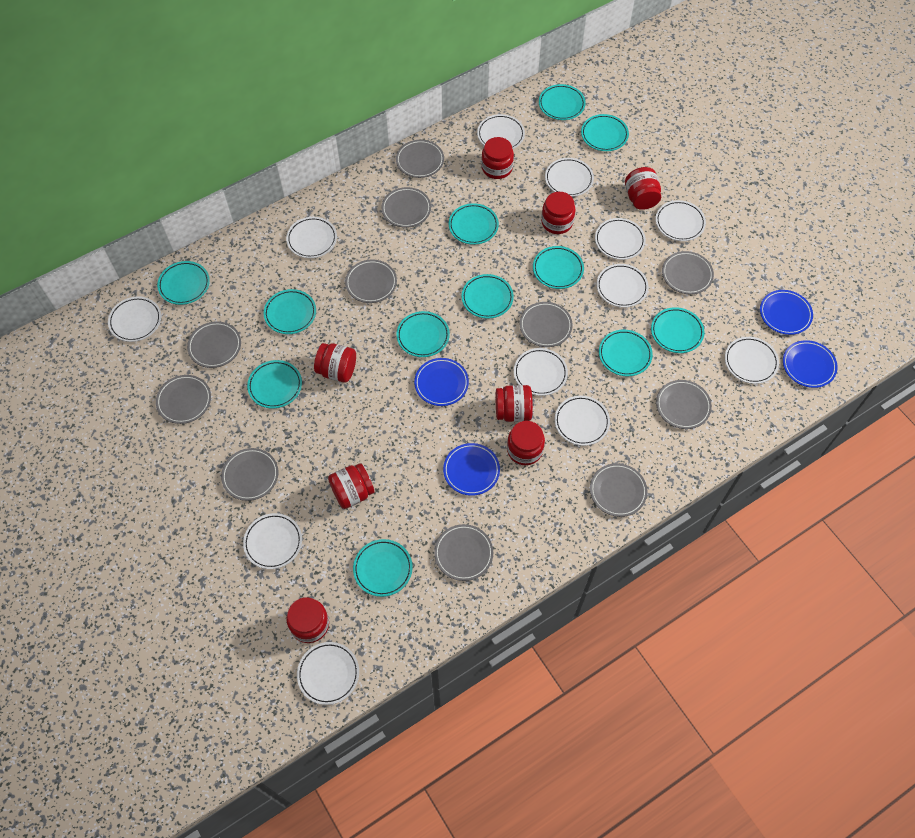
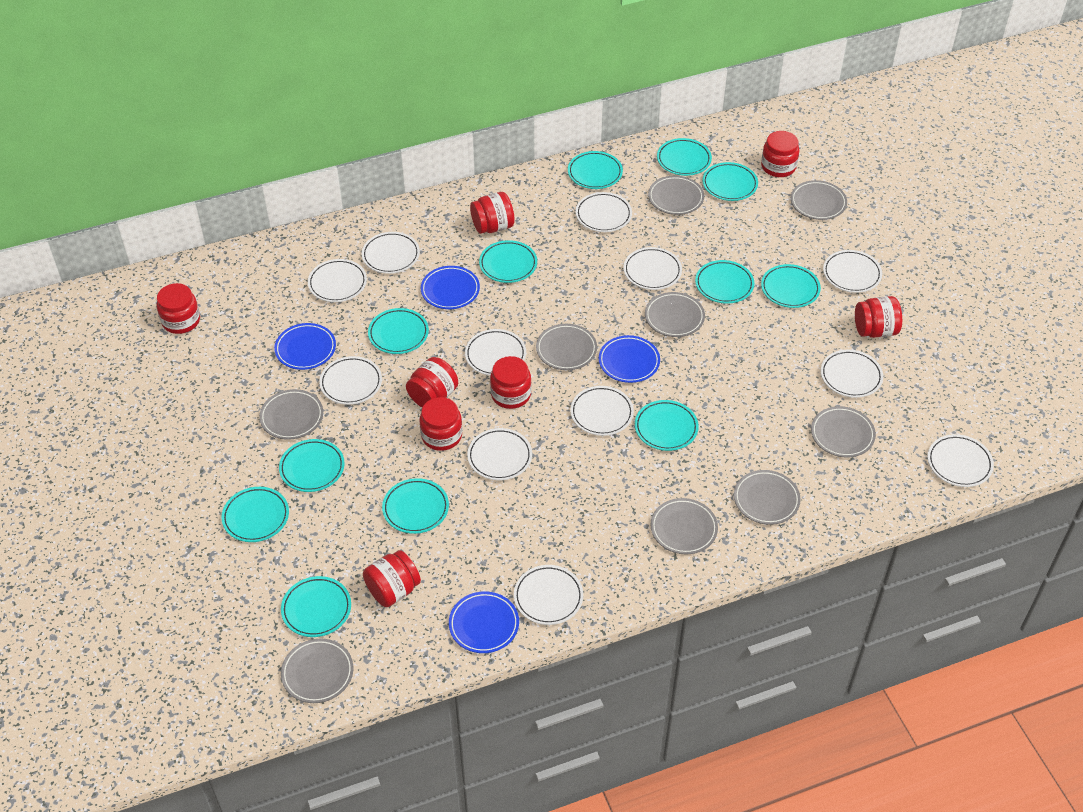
grey plate: 11 -> 9

